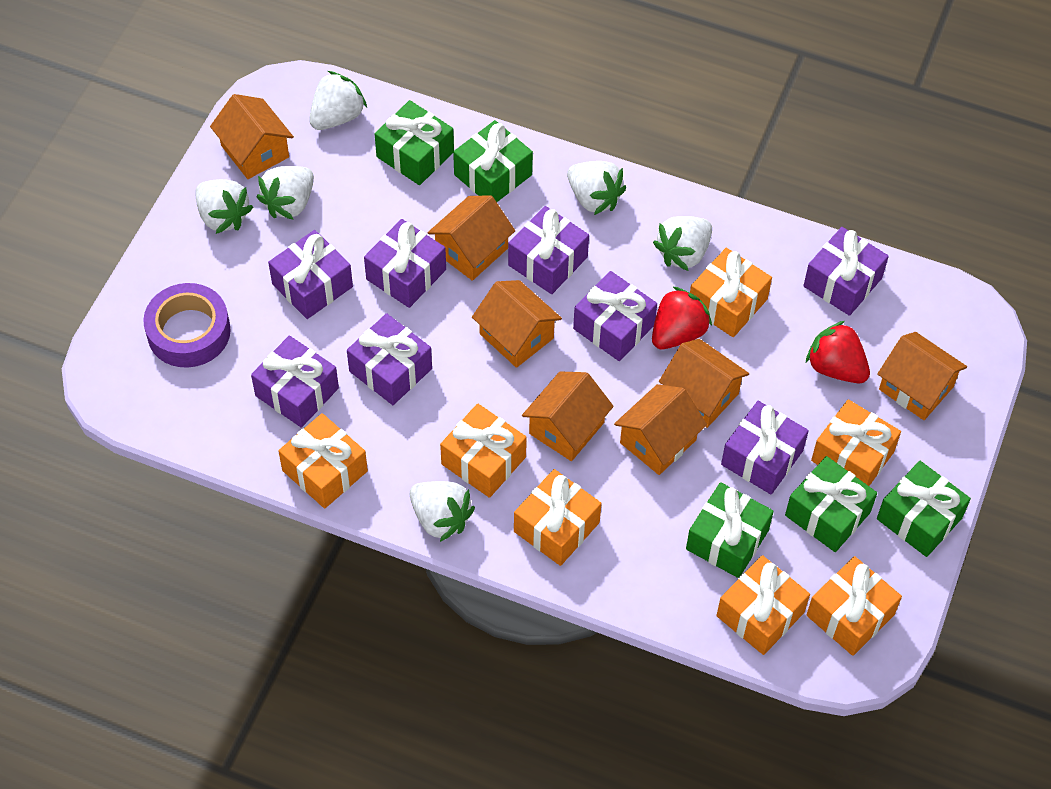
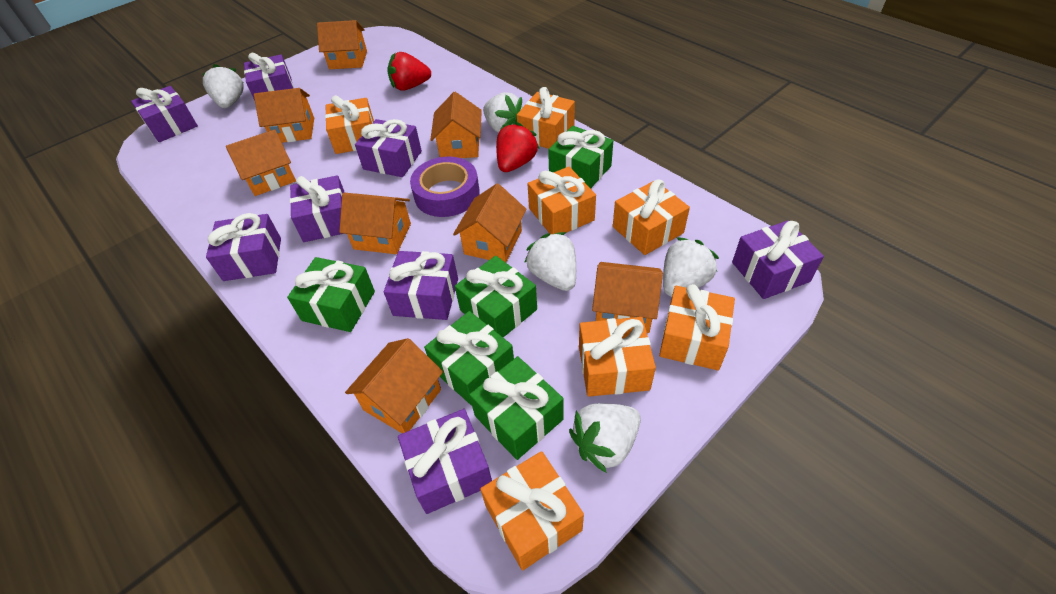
orange house: 7 -> 8
white strawberry: 6 -> 5

